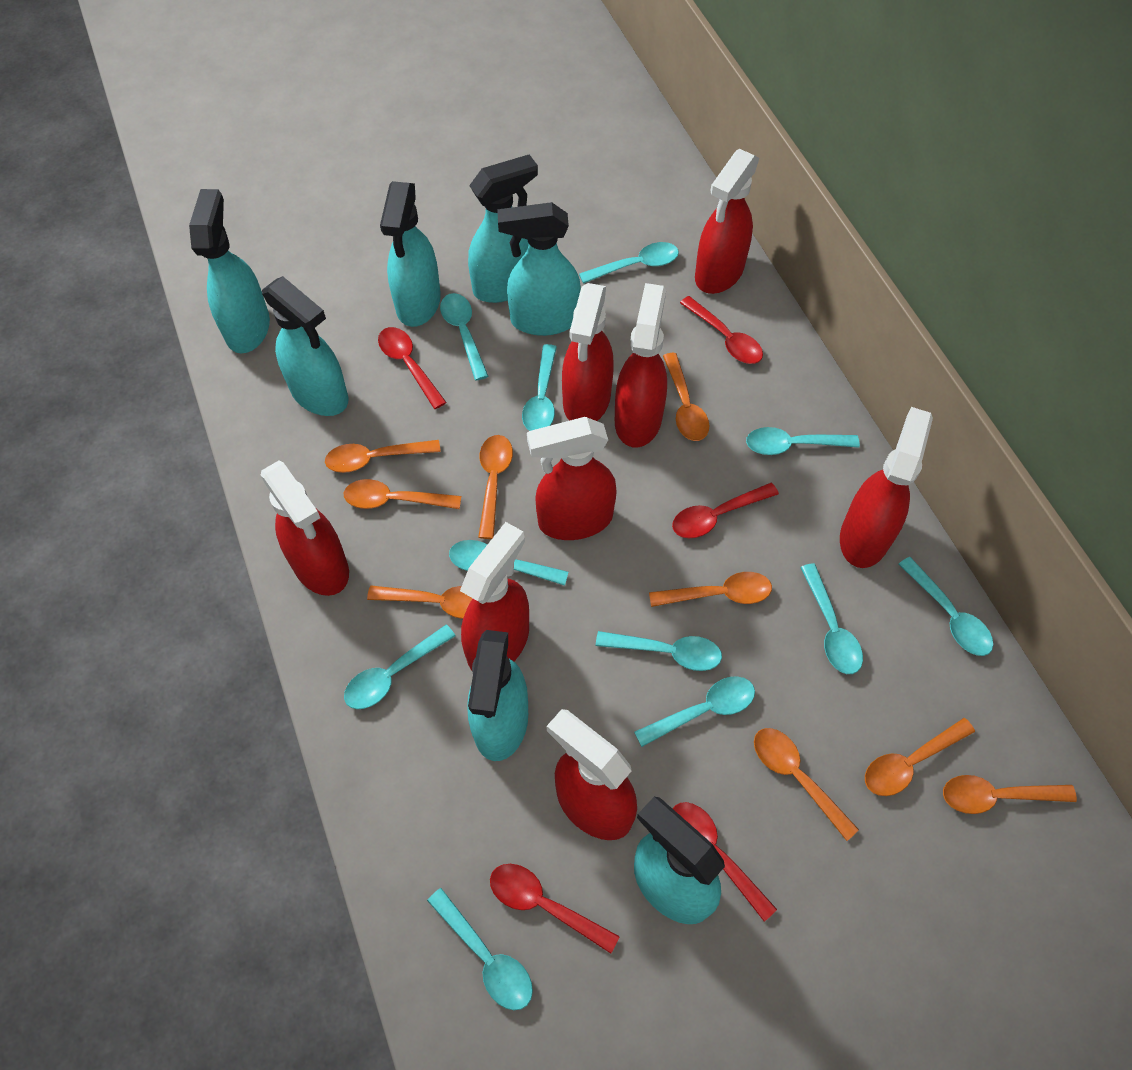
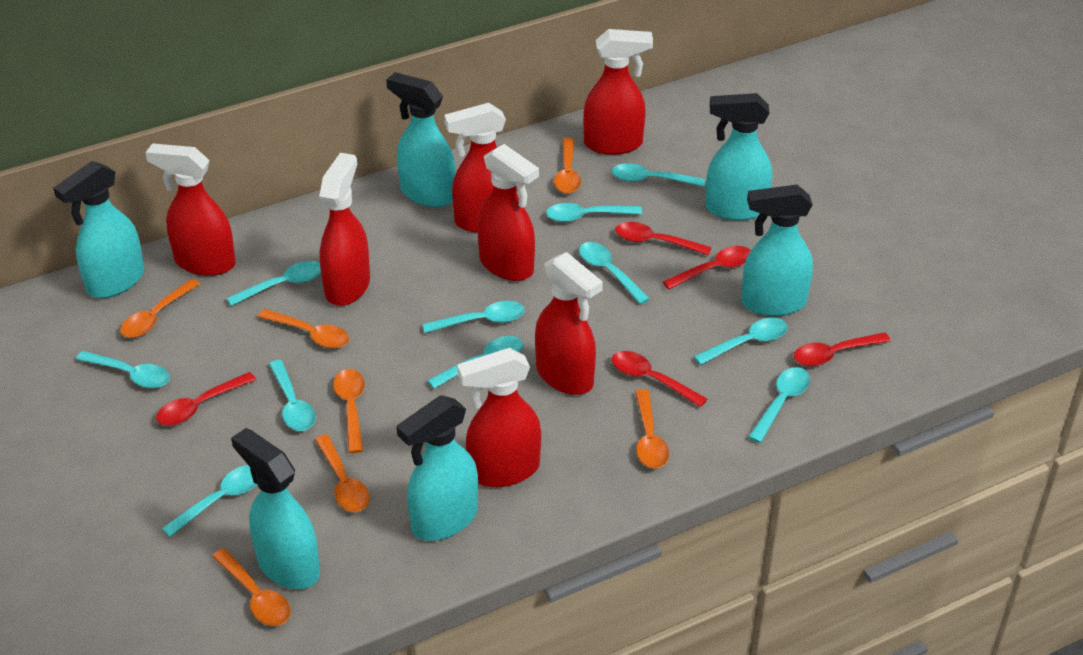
orange spoon: 9 -> 7
red spray bottle: 8 -> 7
turquoise spray bottle: 7 -> 6

